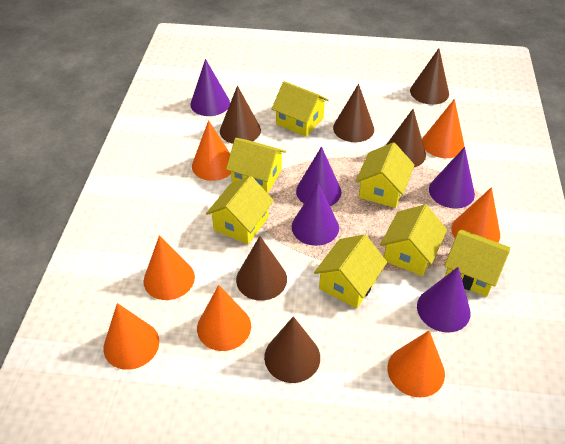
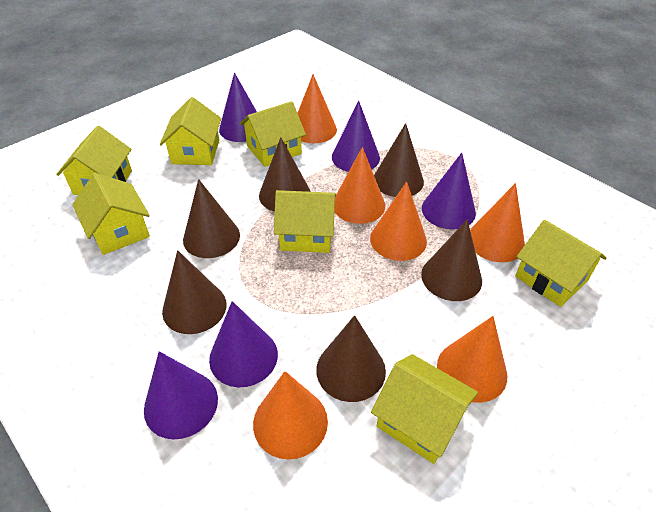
orange cone: 7 -> 6

